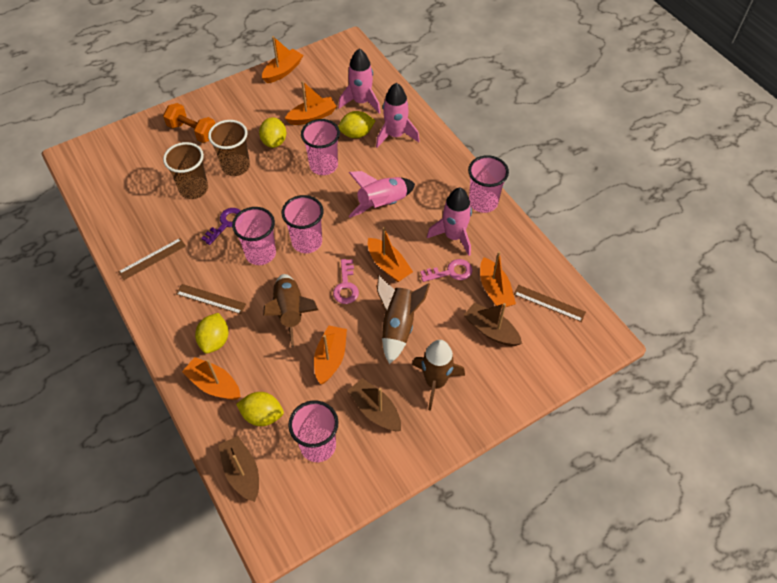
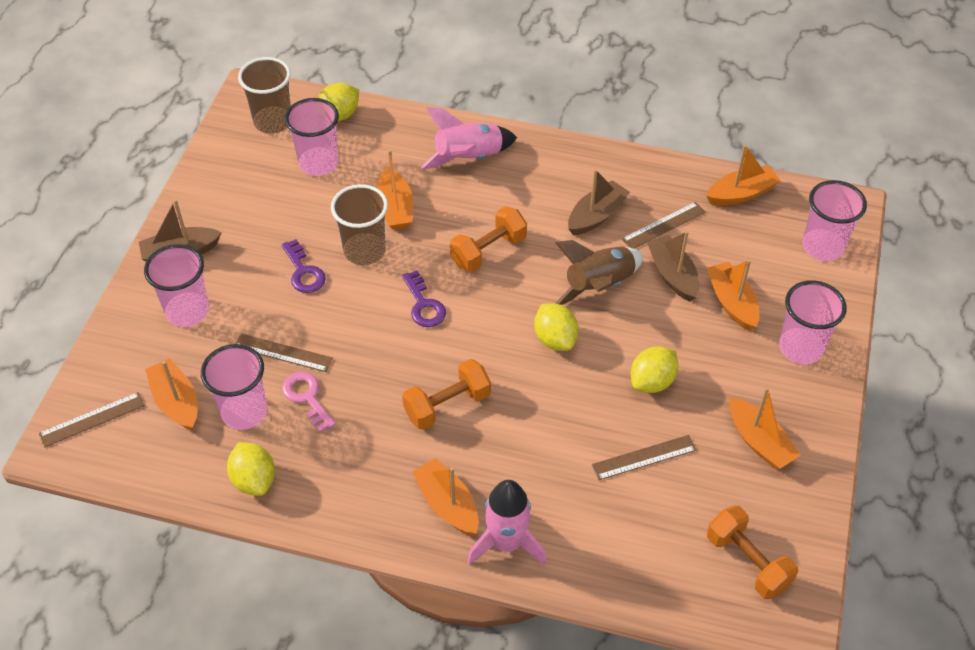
brown rocket: 3 -> 1
brown ruler: 3 -> 4
orange dumbbell: 1 -> 3
pink key: 2 -> 1
pink rocket: 4 -> 2
purple key: 1 -> 2

